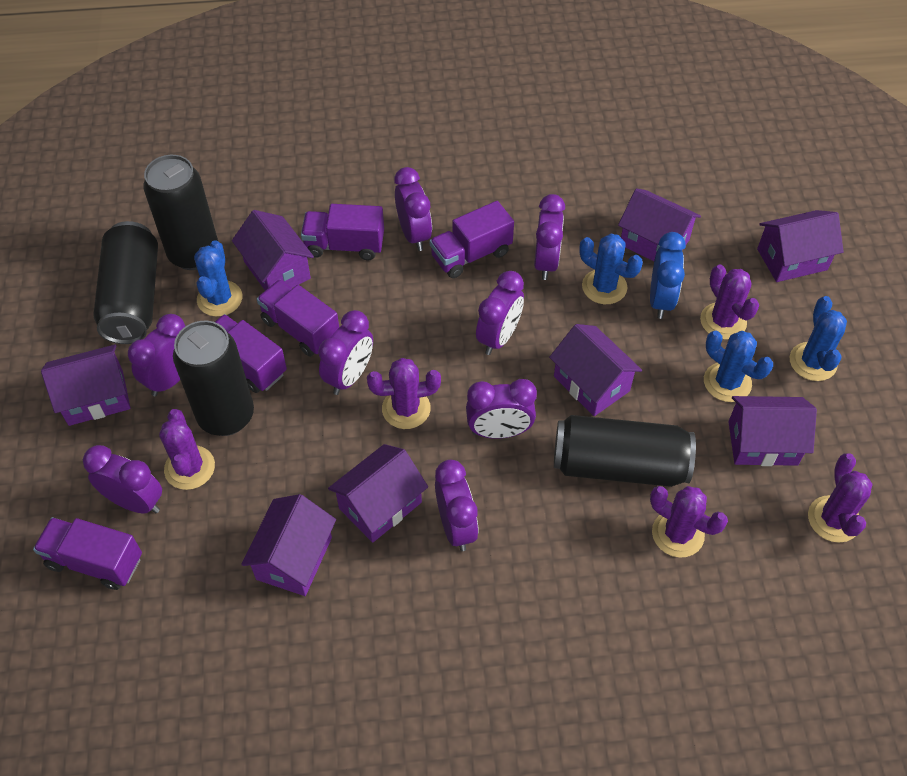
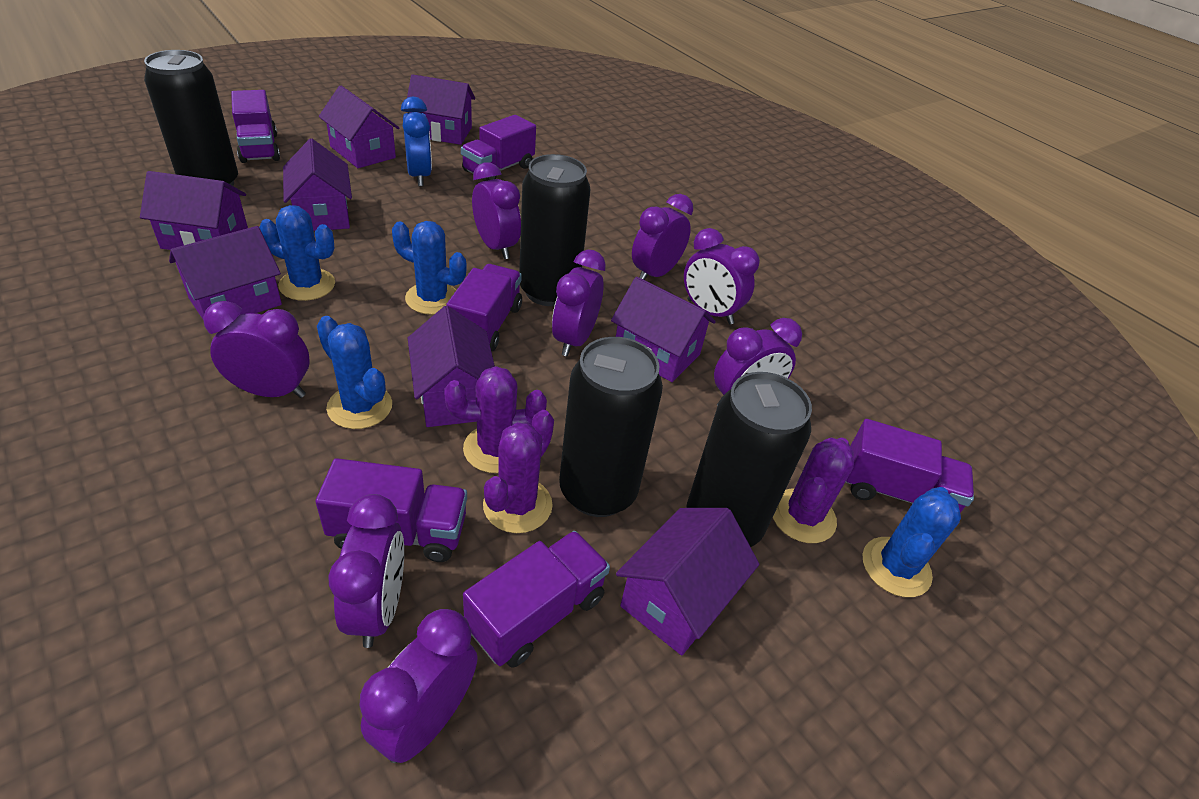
purple cactus: 5 -> 3
purple truck: 5 -> 6

